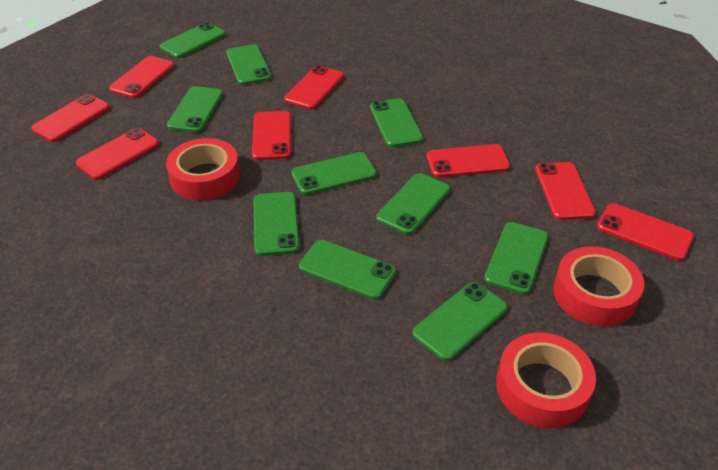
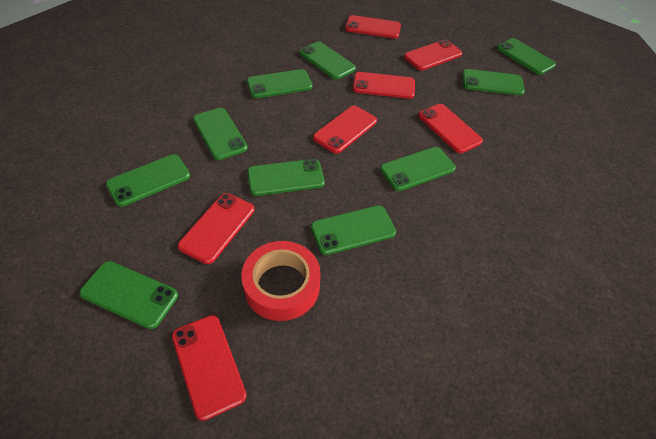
red phone: 8 -> 7
red tape: 3 -> 1

